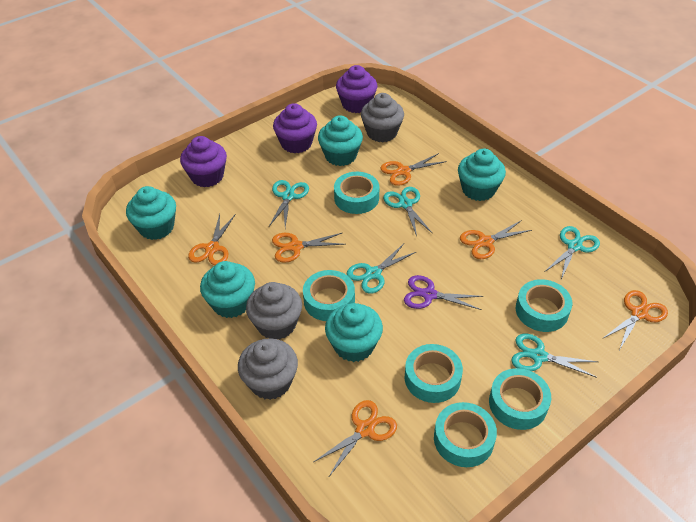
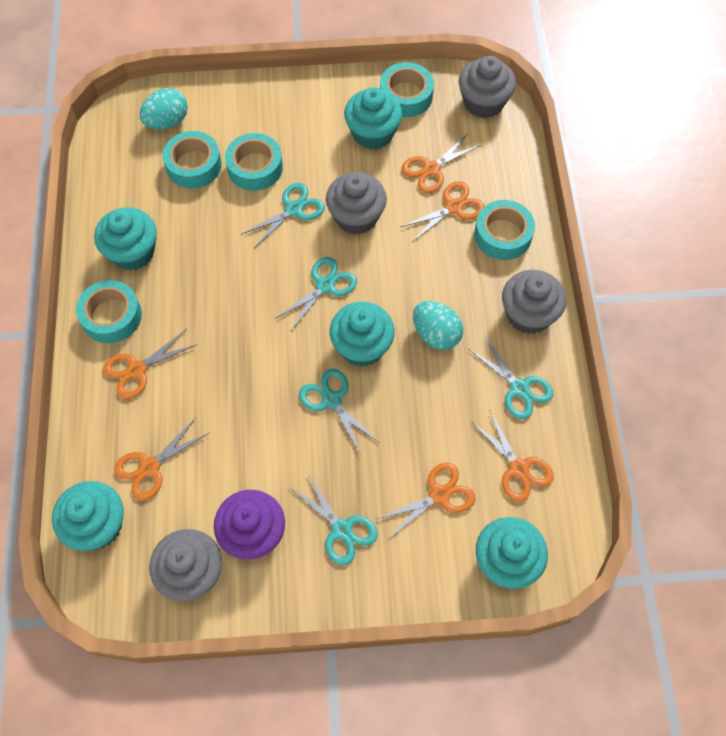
grey cupcake: 3 -> 4
purple cupcake: 3 -> 1
purple scissors: 1 -> 0
turquoise egg: 0 -> 2
turquoise tape: 6 -> 5

